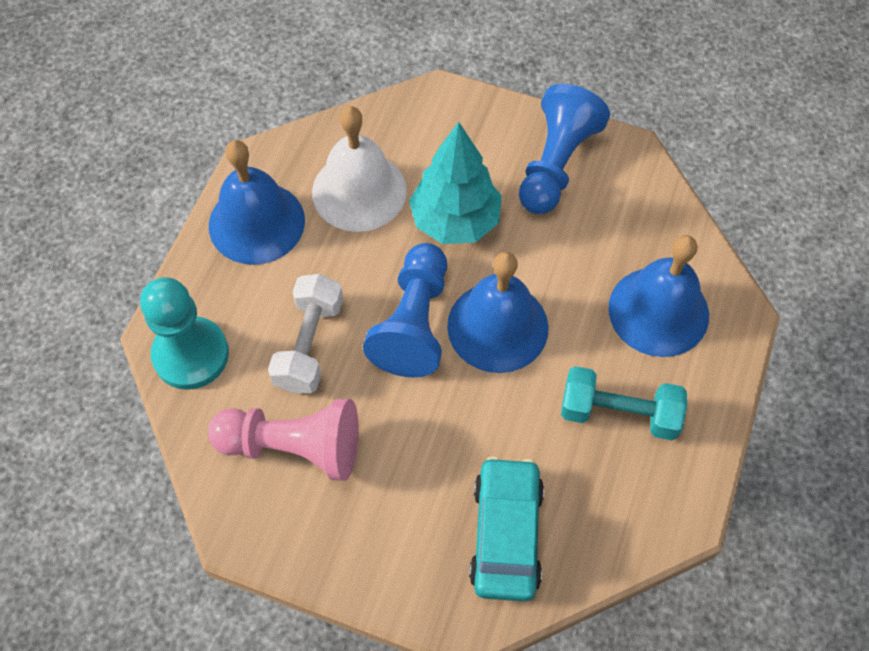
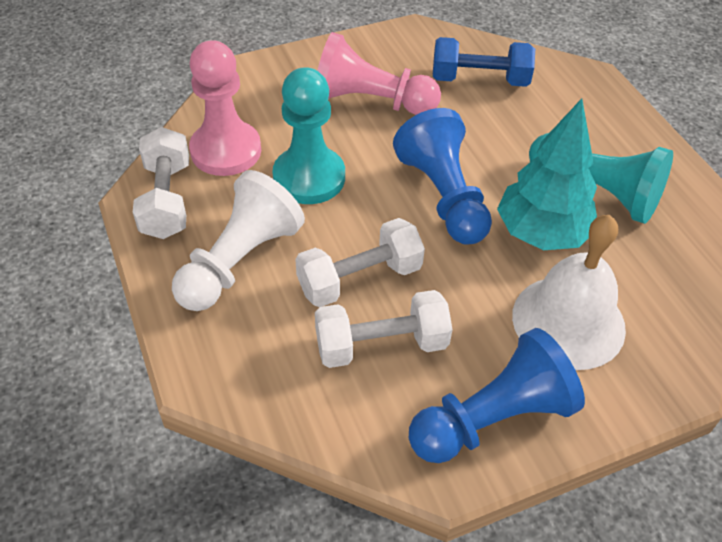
blue bell: 3 -> 0
blue dumbbell: 0 -> 1
pink pawn: 1 -> 2
turquoise car: 1 -> 0
turquoise dumbbell: 1 -> 0
turquoise pawn: 1 -> 2
white dumbbell: 1 -> 3
white pawn: 0 -> 1

